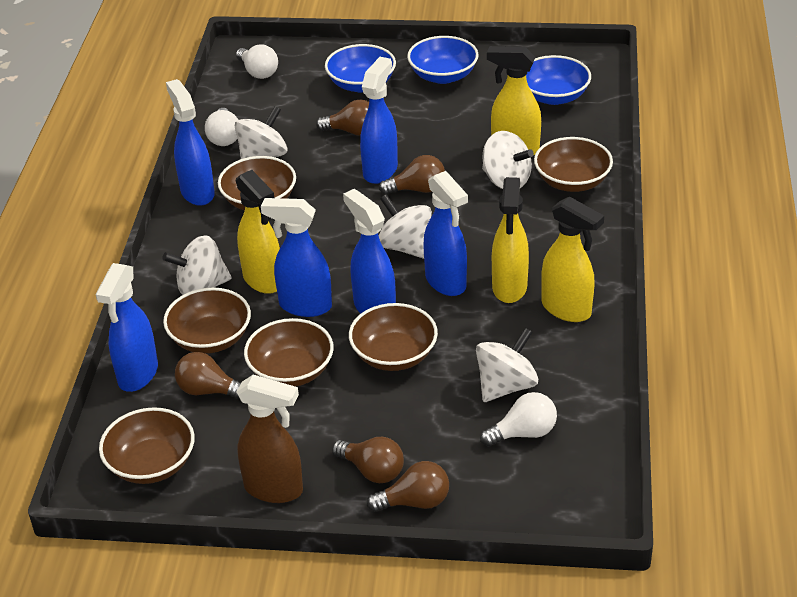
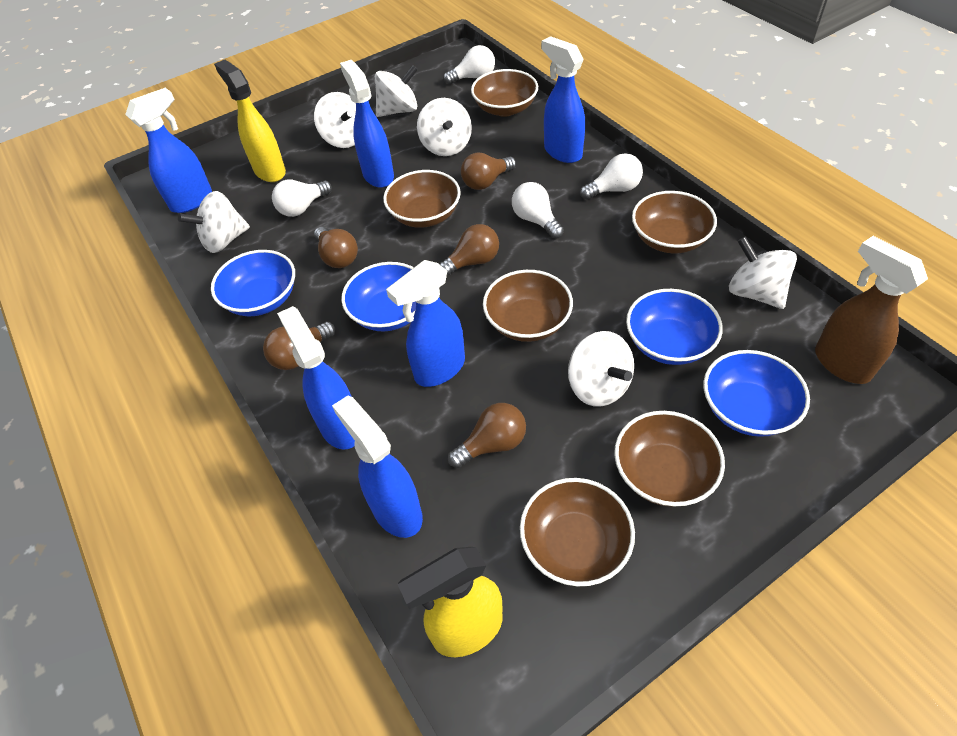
blue bowl: 3 -> 4
white light bulb: 3 -> 4
white spinning top: 5 -> 6
yellow spray bottle: 4 -> 2

